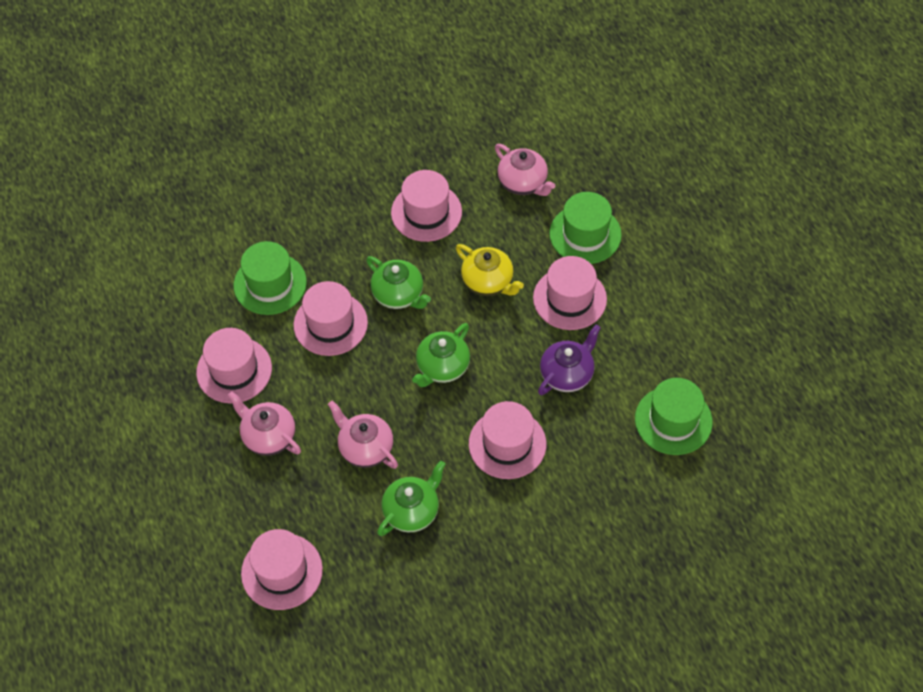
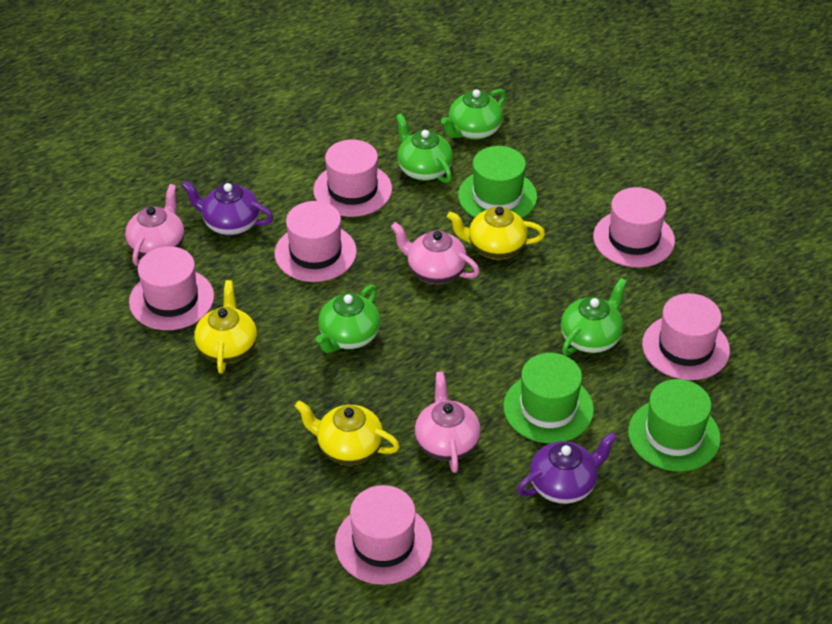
green teapot: 3 -> 4
purple teapot: 1 -> 2
yellow teapot: 1 -> 3

